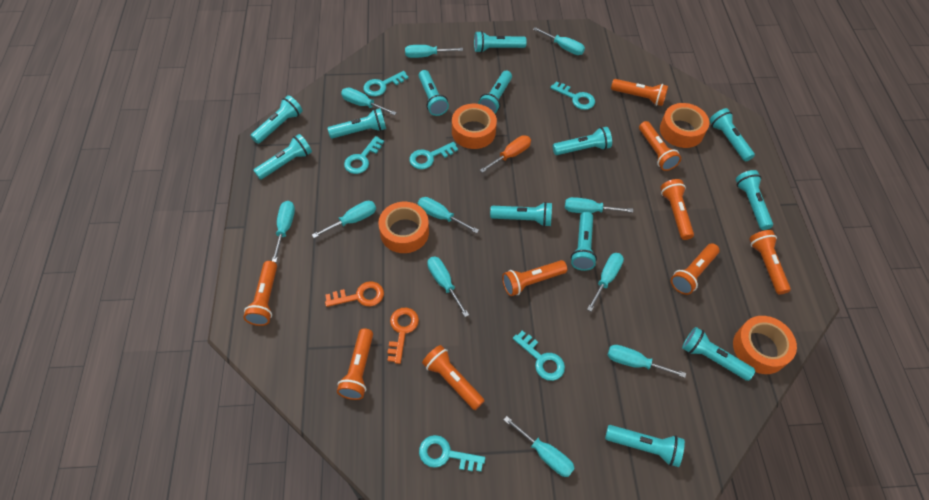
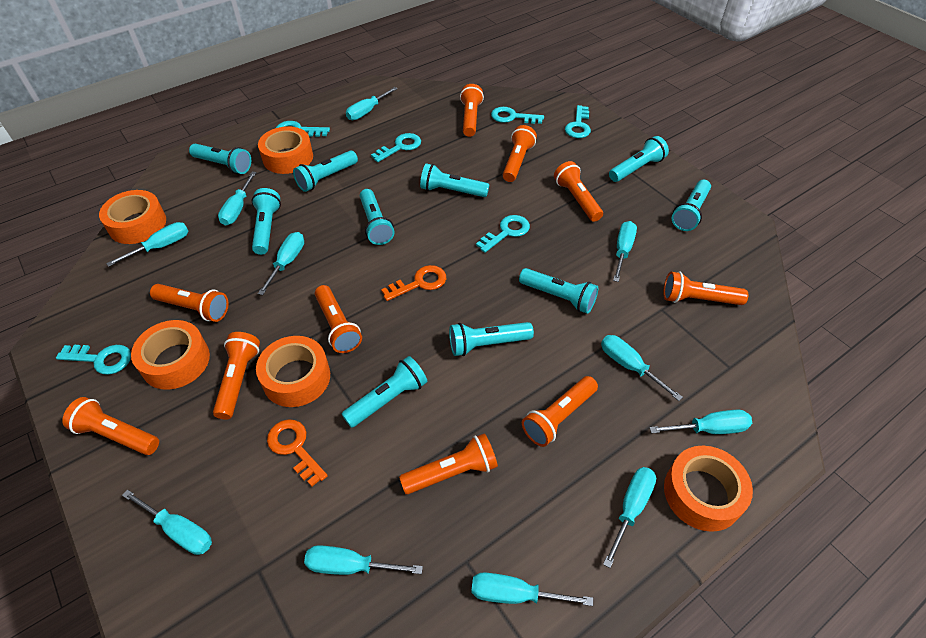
orange flashlight: 9 -> 10
orange screwdriver: 1 -> 0
orange tape: 4 -> 5
turquoise flashlight: 13 -> 10

